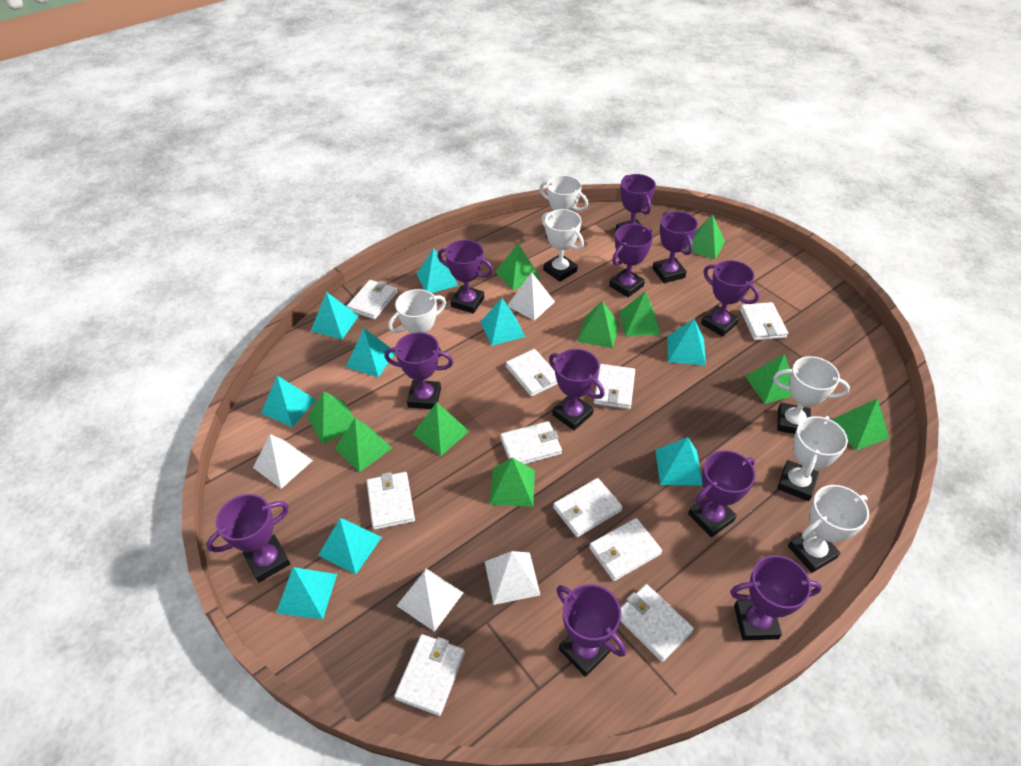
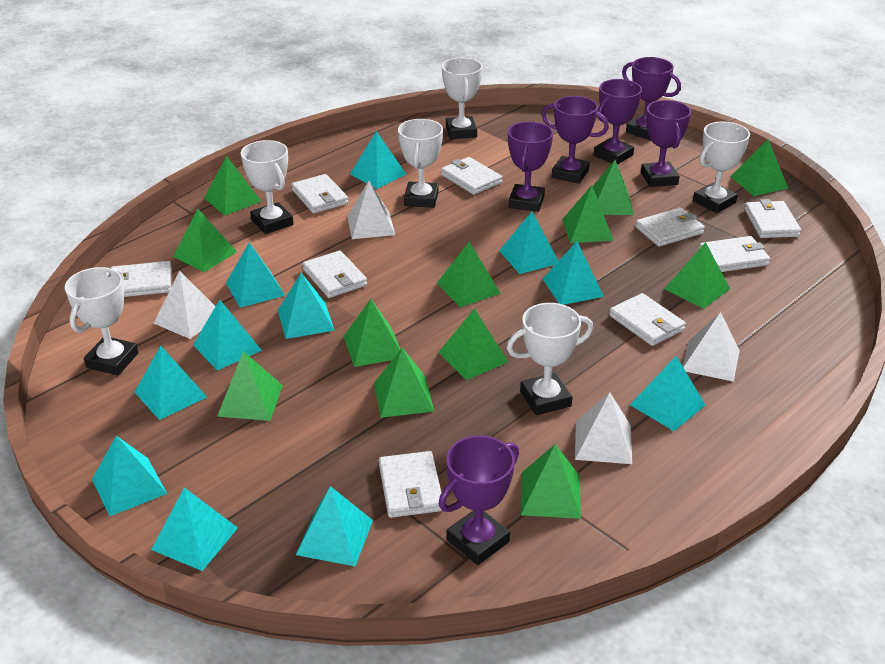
green pyramid: 10 -> 12
purple trophy: 11 -> 6
turquoise pyramid: 9 -> 11
white wallet: 10 -> 9

